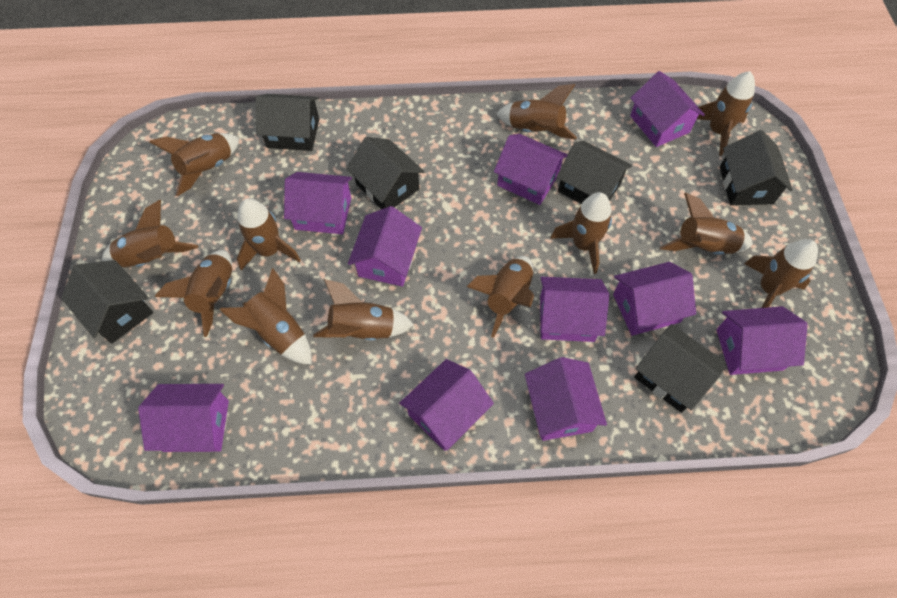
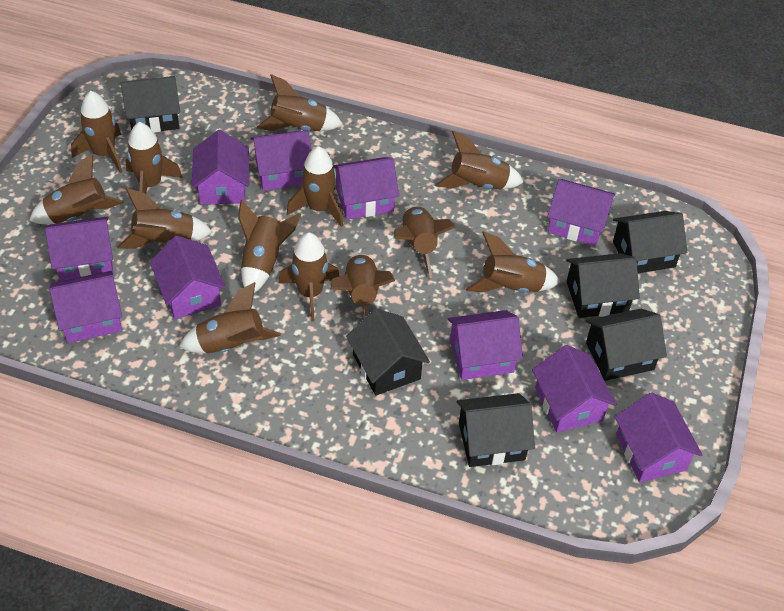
brown rocket: 12 -> 13

